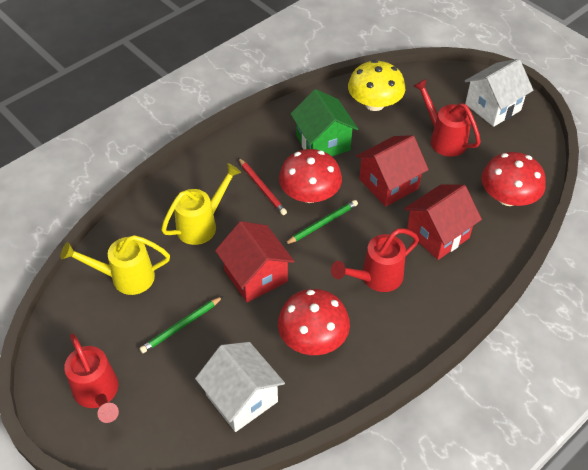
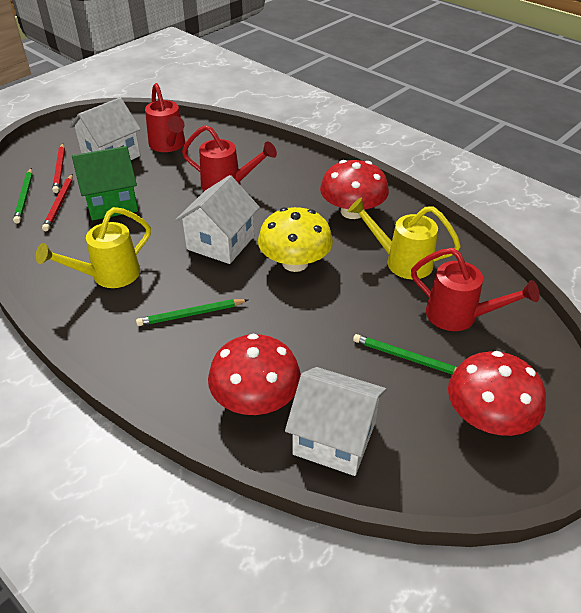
green pencil: 2 -> 3
red house: 3 -> 0
red pencil: 1 -> 2
white house: 2 -> 3

